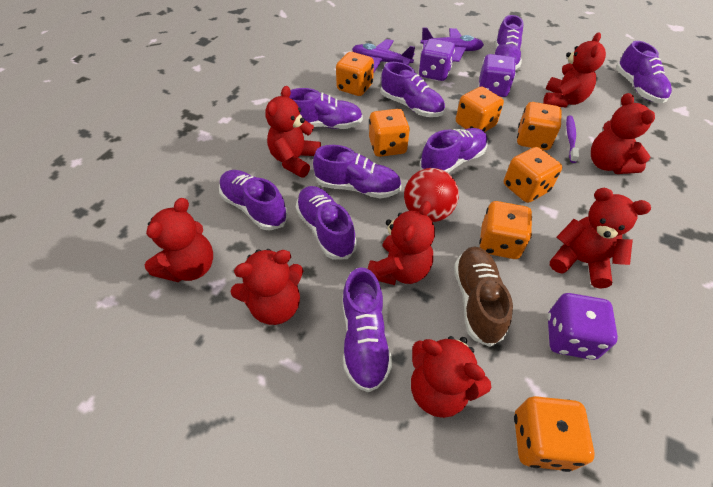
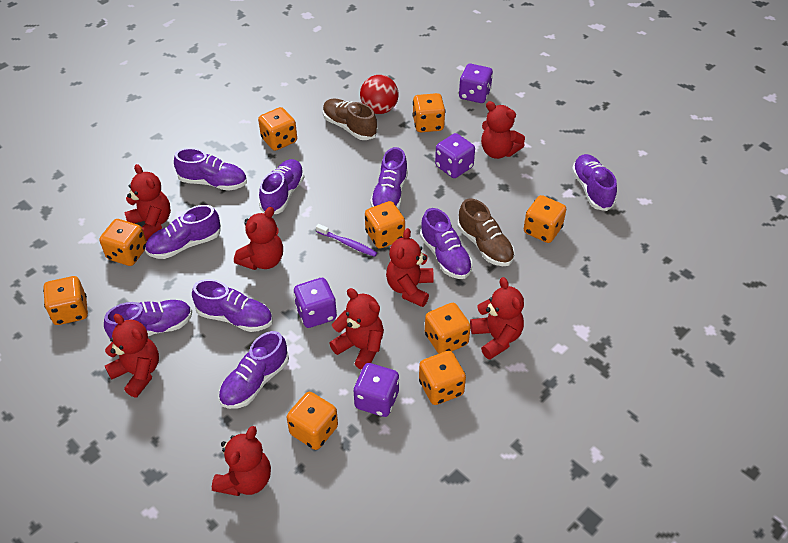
brown shoe: 1 -> 2
orange dice: 7 -> 9
purple dice: 3 -> 4
purple plane: 2 -> 0

